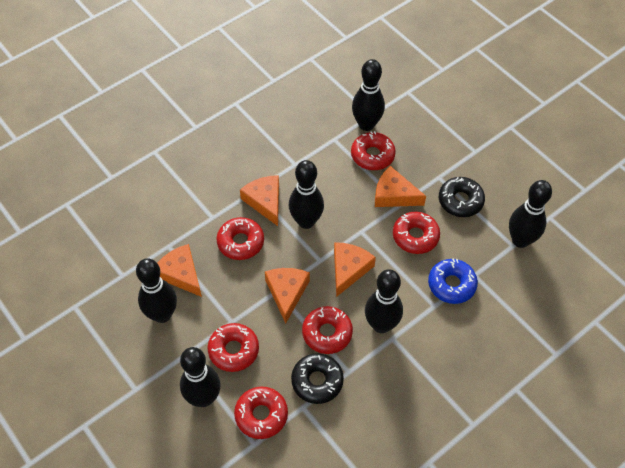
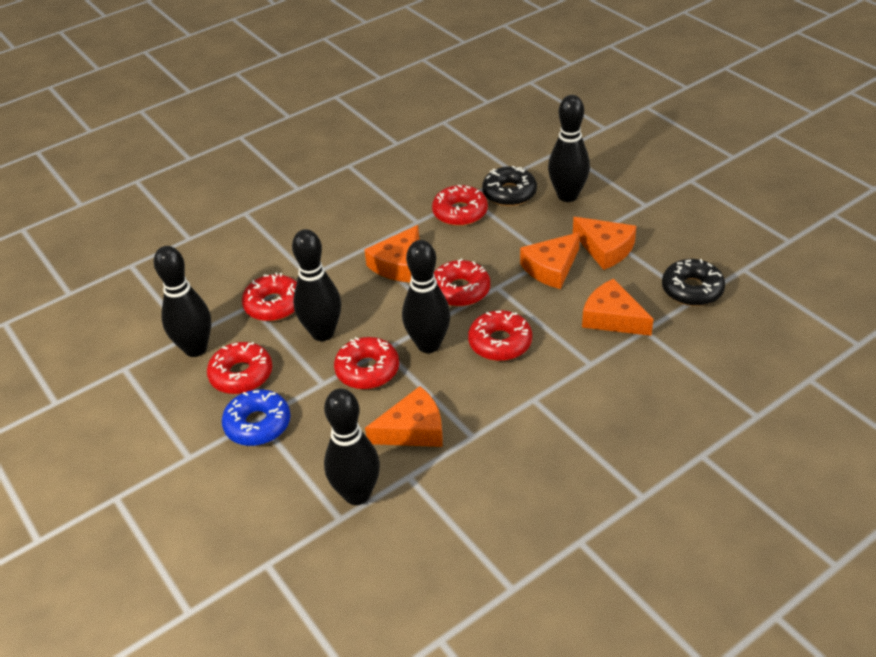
black bowling pin: 6 -> 5

